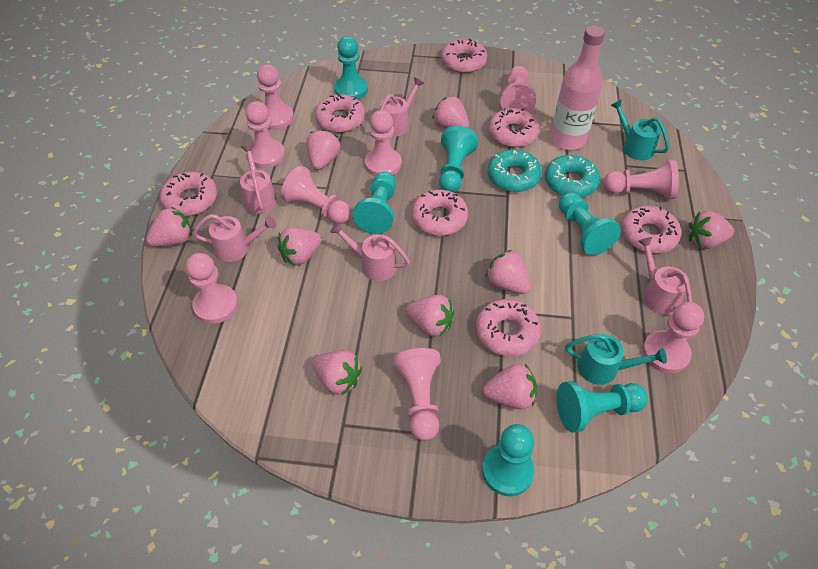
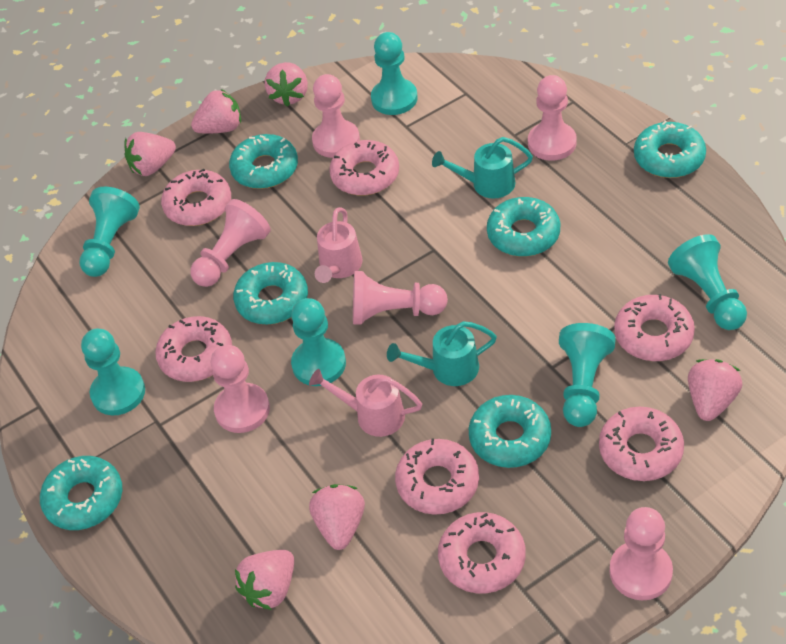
pink bottle: 1 -> 0
pink pawn: 9 -> 6
pink strawberry: 9 -> 6
pink watering can: 5 -> 2
turquoise donut: 2 -> 6

